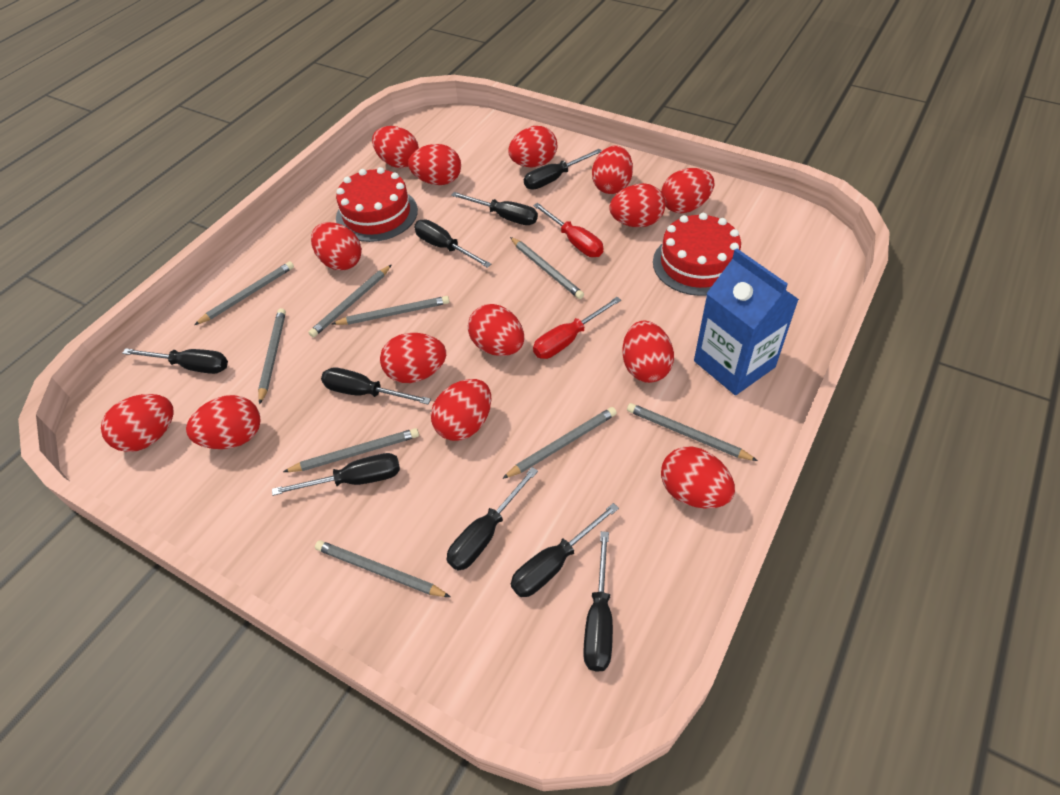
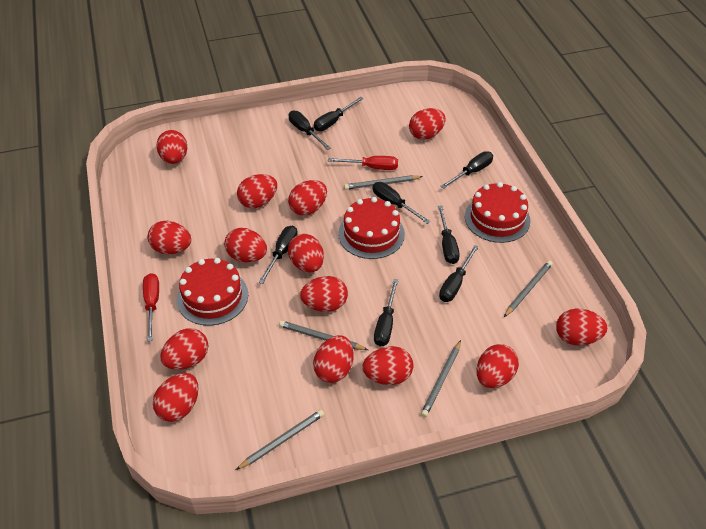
black screwdriver: 9 -> 8
blue carton: 1 -> 0
grey pencil: 9 -> 5
red cake: 2 -> 3

